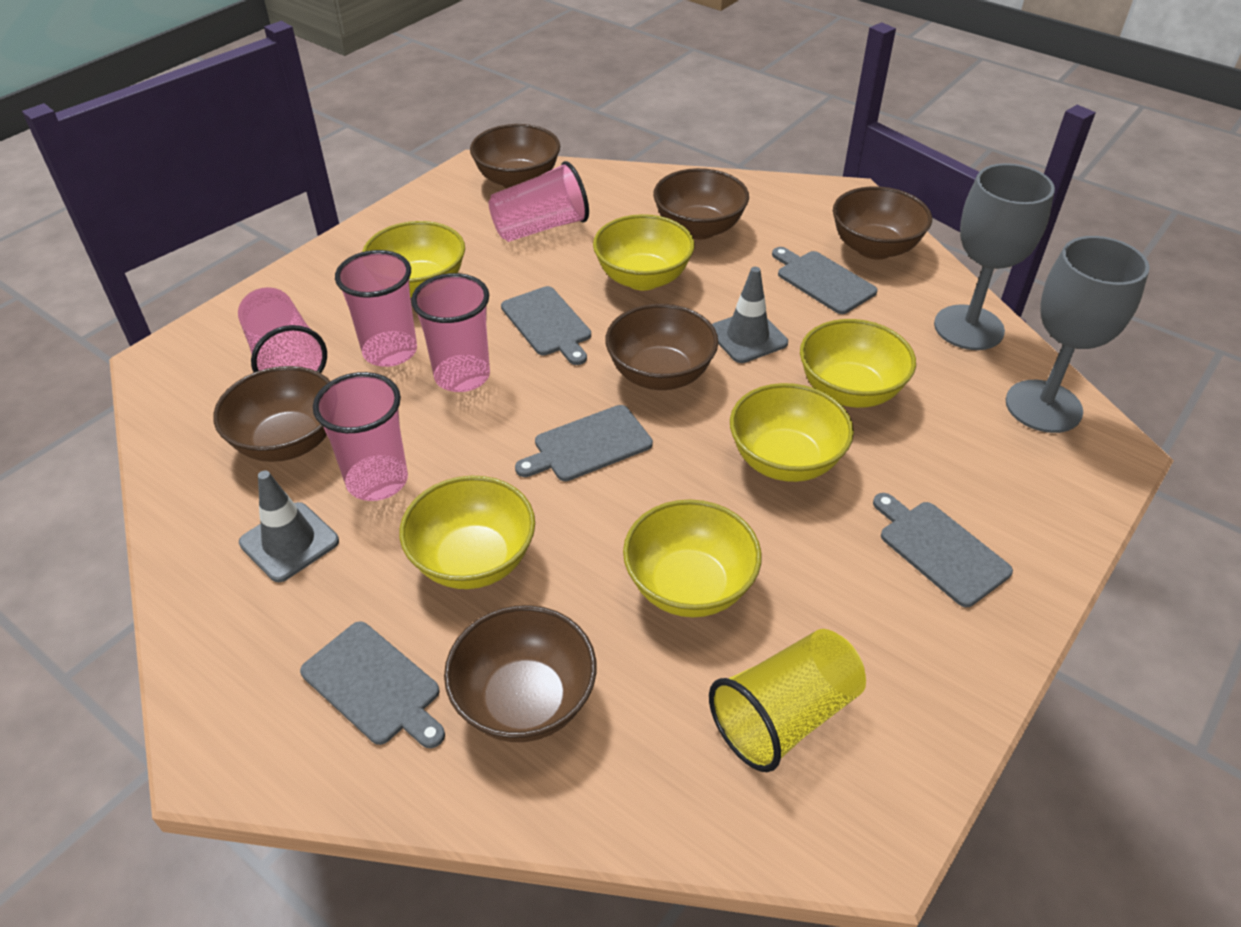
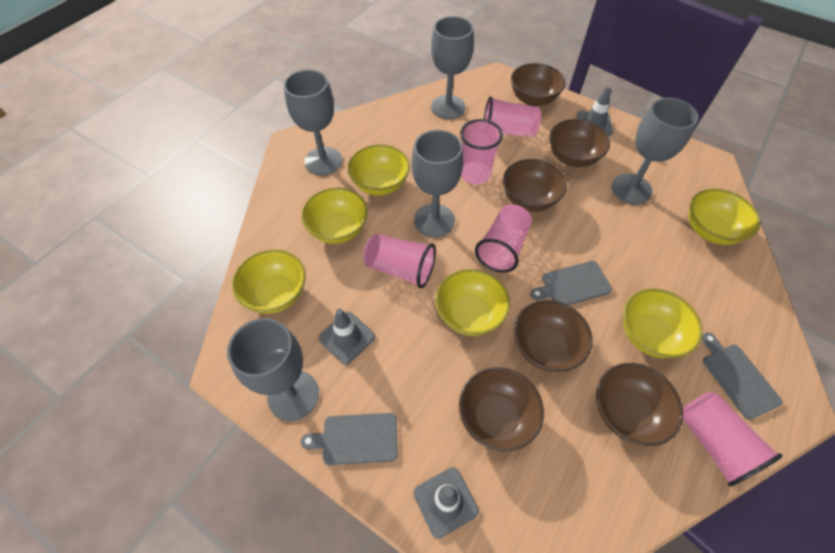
grey cutting board: 5 -> 3
grey goblet: 2 -> 5
grey traffic cone: 2 -> 3
yellow cup: 1 -> 0

